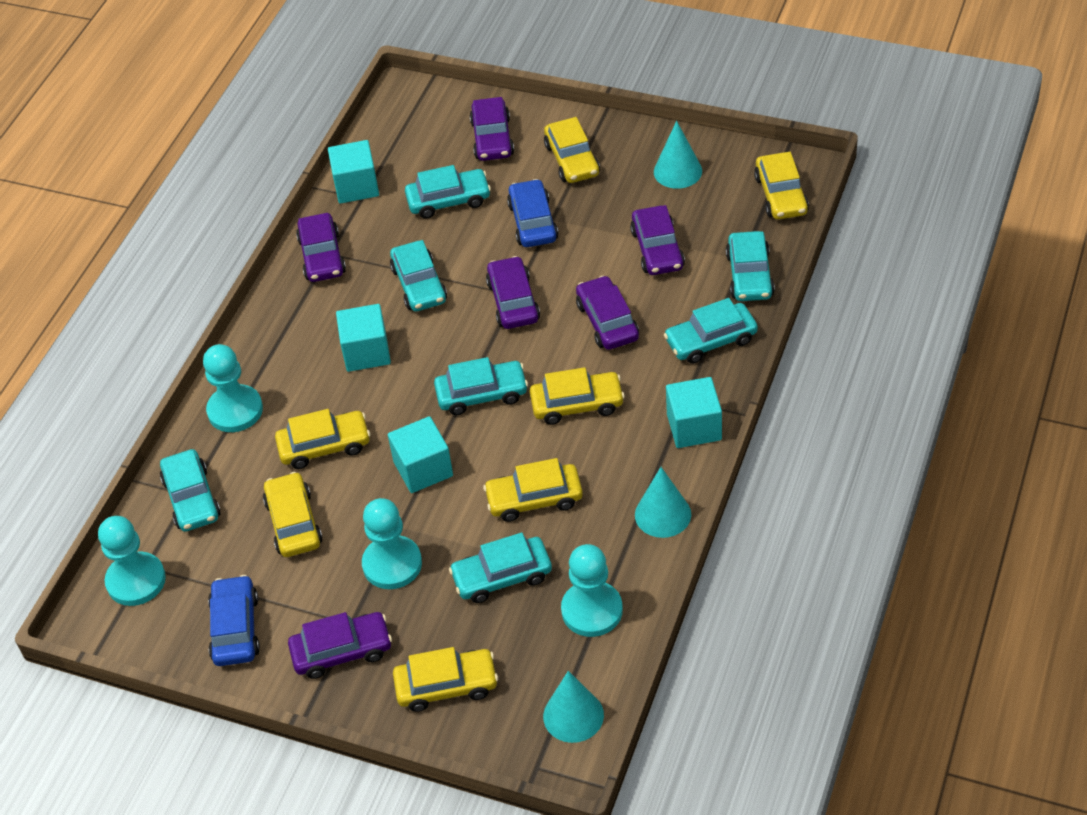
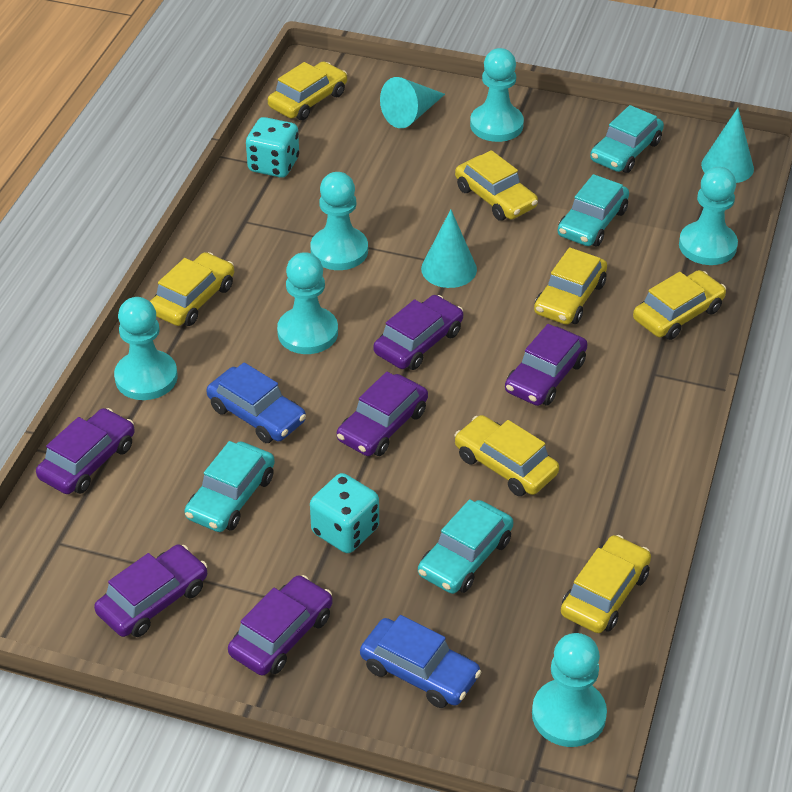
turquoise car: 7 -> 4
turquoise cube: 4 -> 0
turquoise dice: 0 -> 2
turquoise pawn: 4 -> 6

